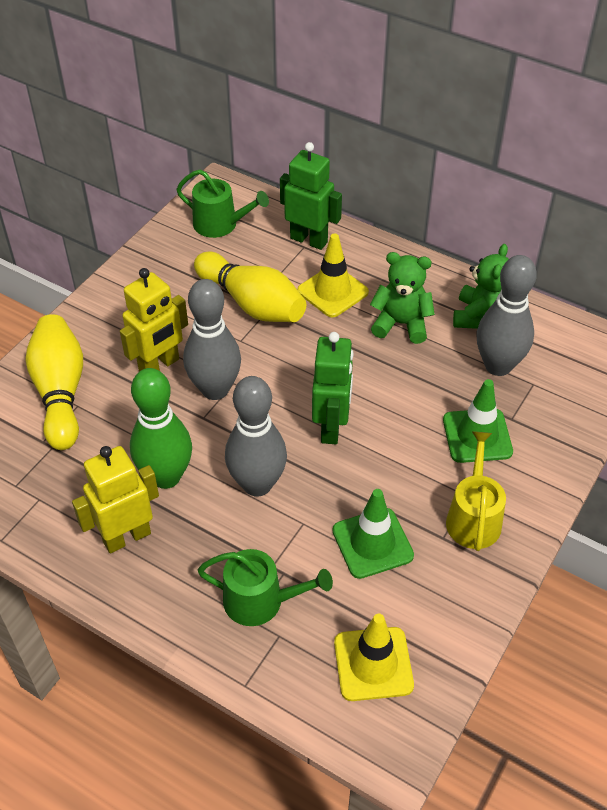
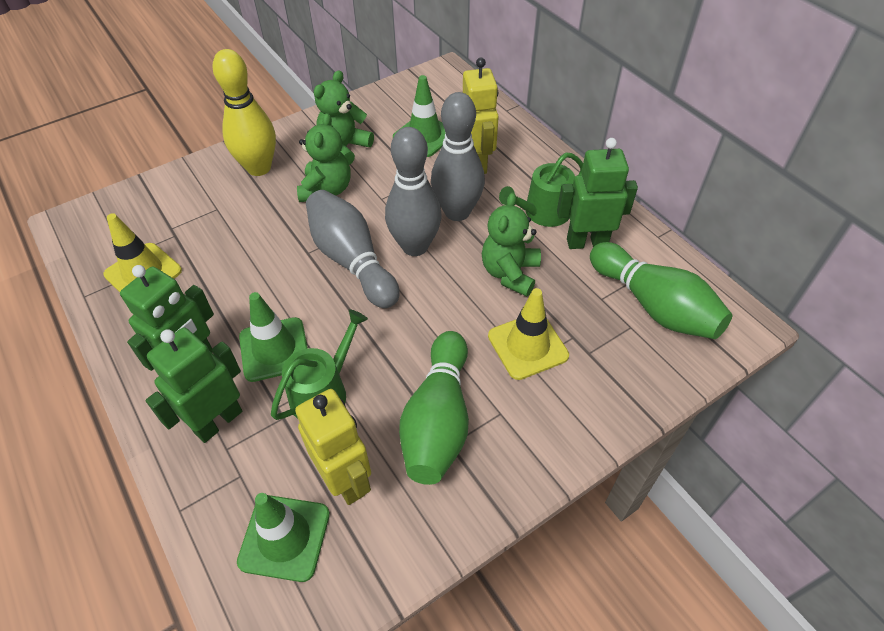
green bowling pin: 1 -> 2
green robot: 2 -> 3
green teddy bear: 2 -> 3
green traffic cone: 2 -> 3
yellow bowling pin: 2 -> 1
yellow watering can: 1 -> 0

